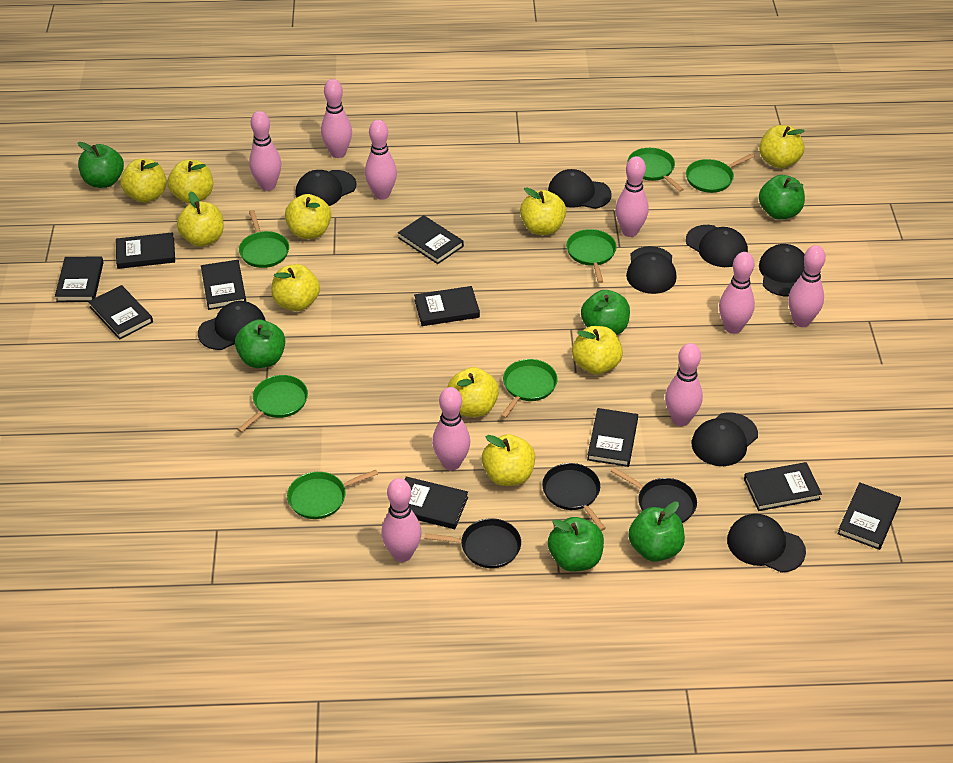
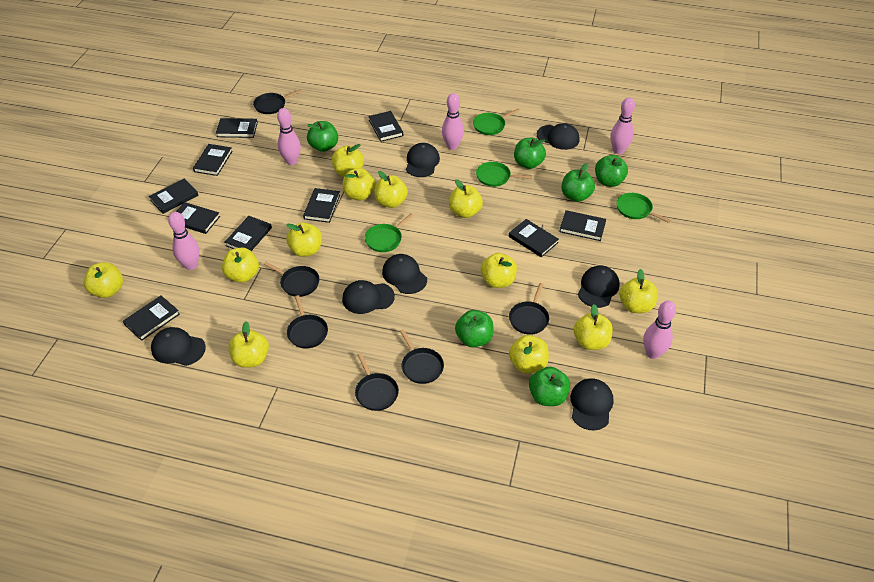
black cap: 8 -> 7
black pan: 3 -> 6
green pan: 7 -> 4
pink bowling pin: 9 -> 5
yellow apple: 10 -> 12

